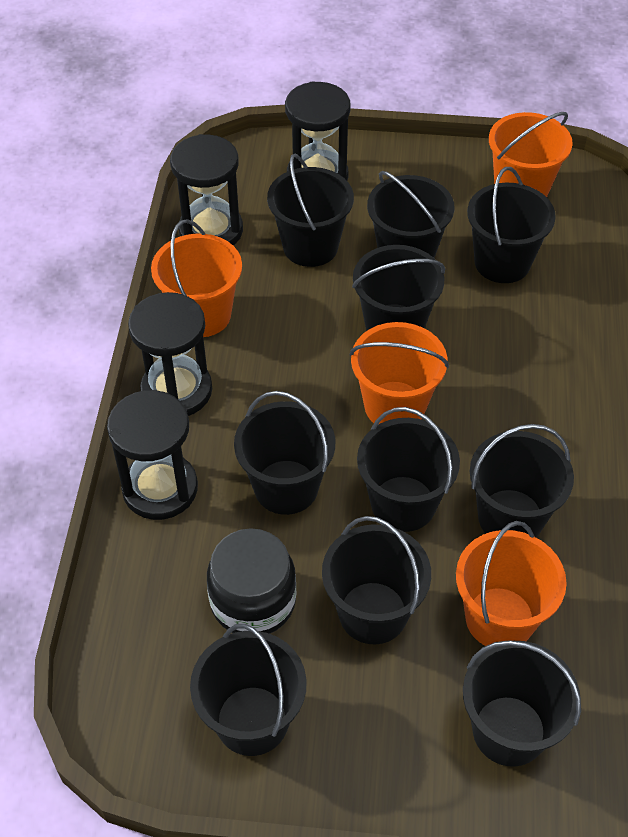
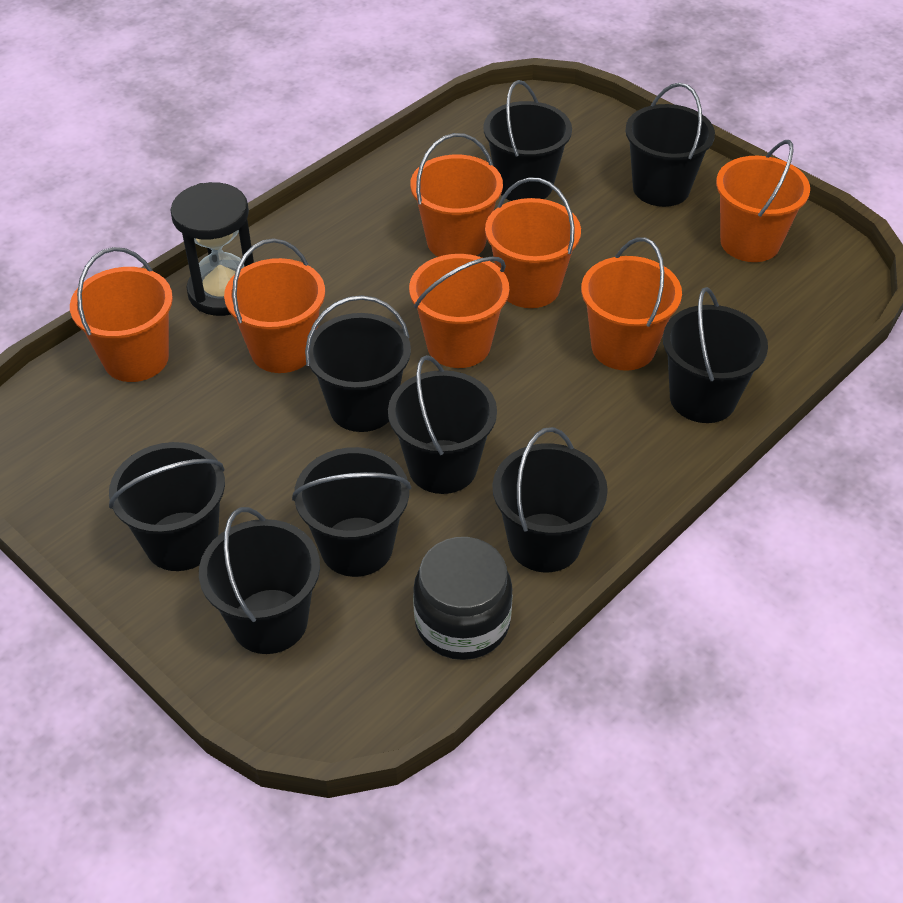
black bucket: 10 -> 9
black hourglass: 4 -> 1
orange bucket: 4 -> 7

